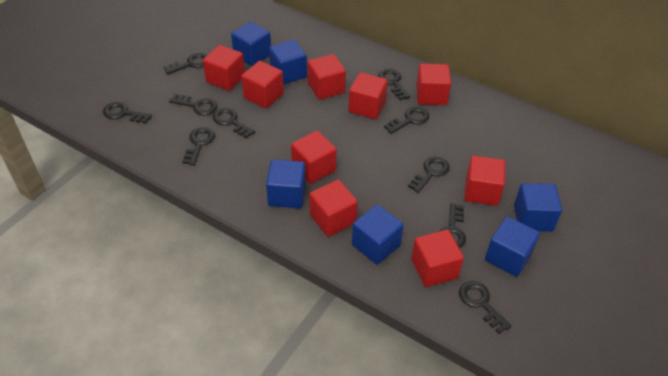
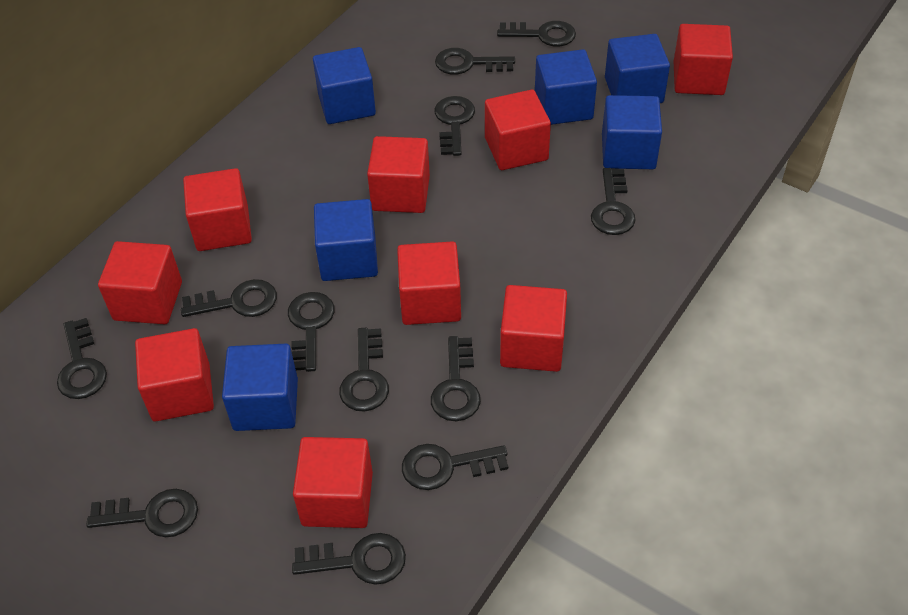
black key: 10 -> 12

